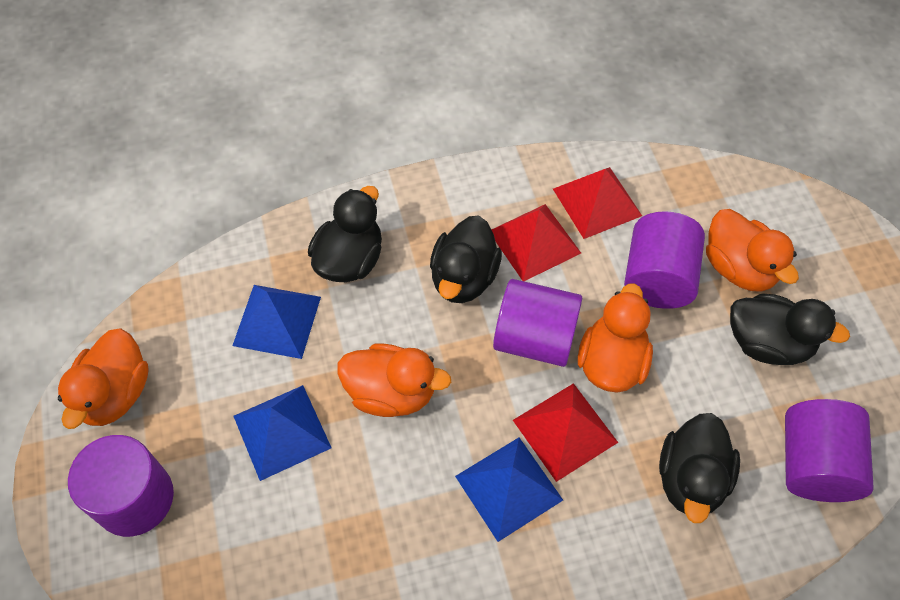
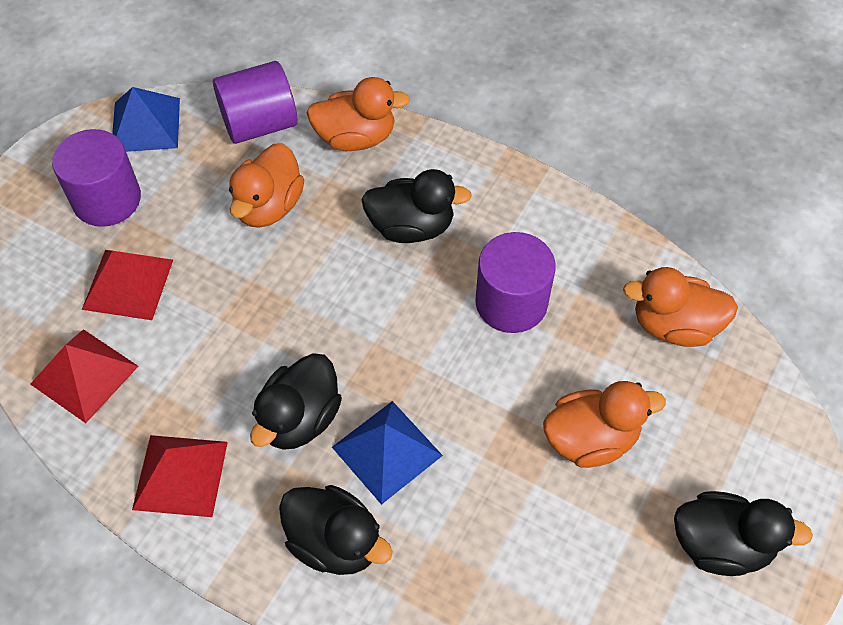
blue pyramid: 3 -> 2
purple cylinder: 4 -> 3

